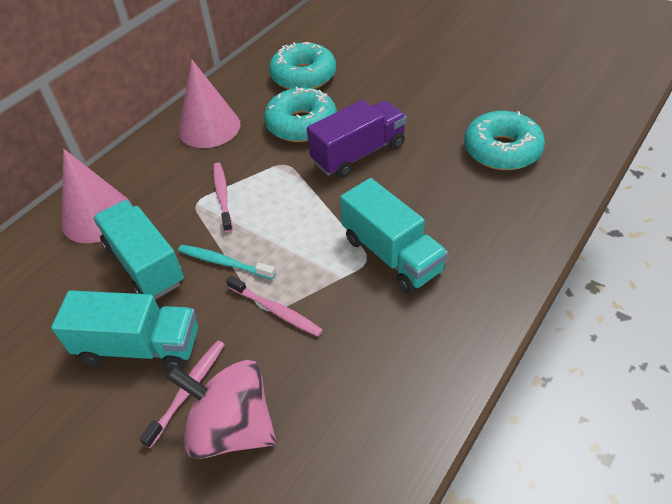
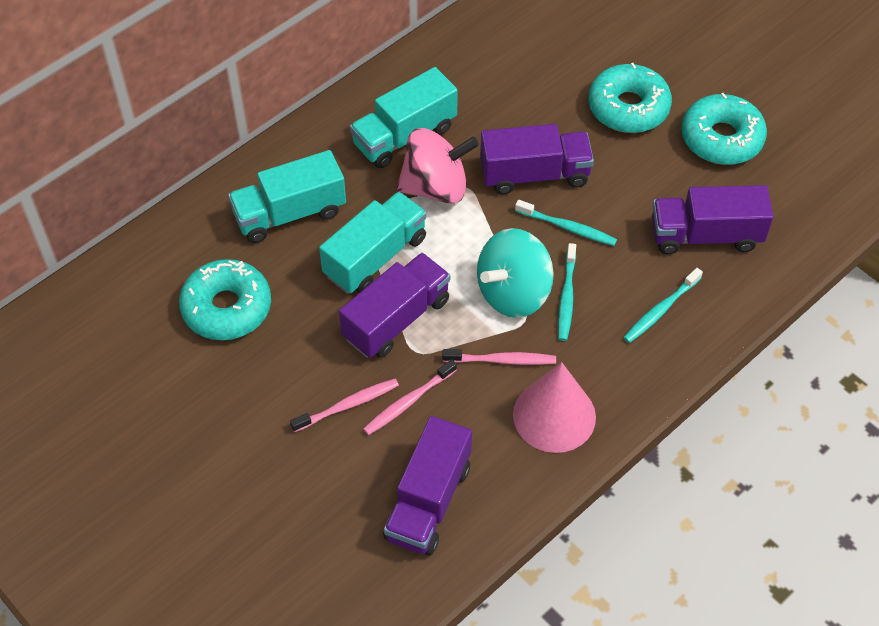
pink cone: 2 -> 1
purple truck: 1 -> 4
turquoise spinning top: 0 -> 1
turquoise toothbrush: 1 -> 3

